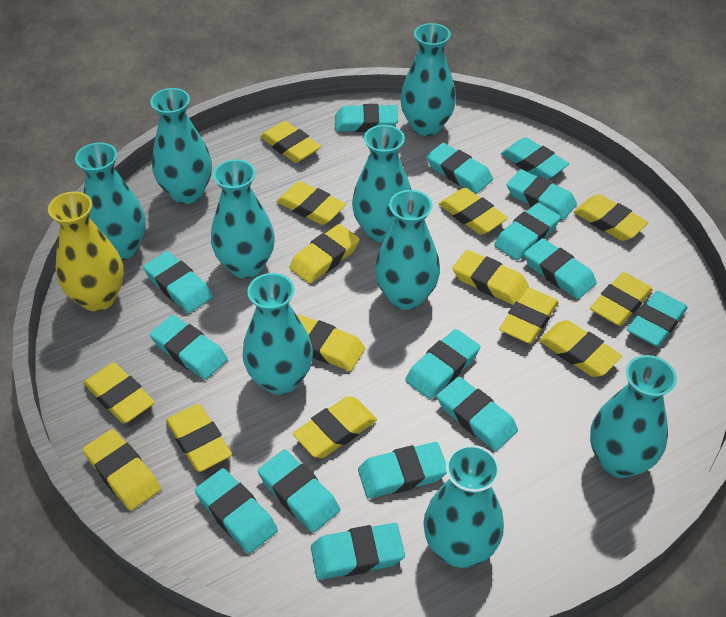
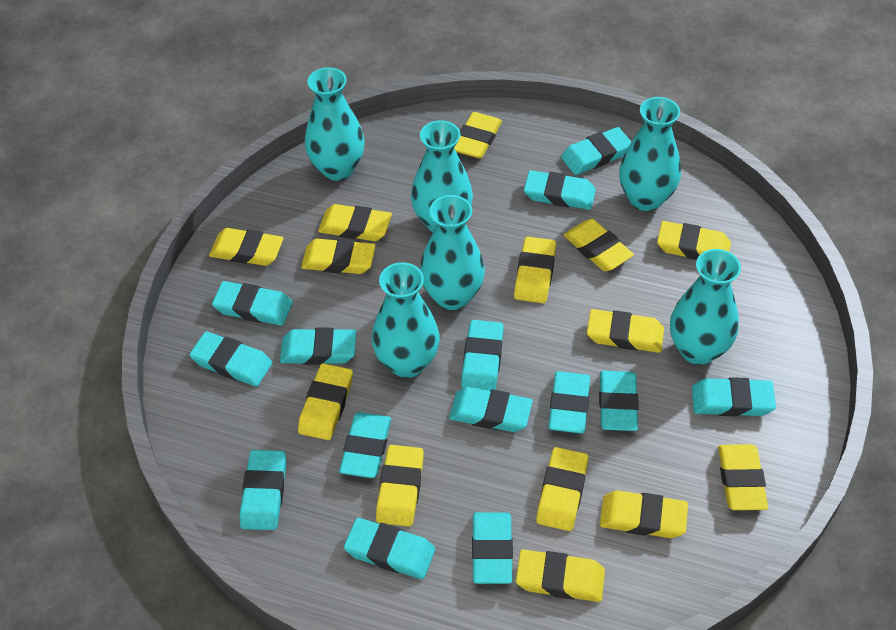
turquoise eraser: 15 -> 14
turquoise vase: 9 -> 6
yellow vase: 1 -> 0

